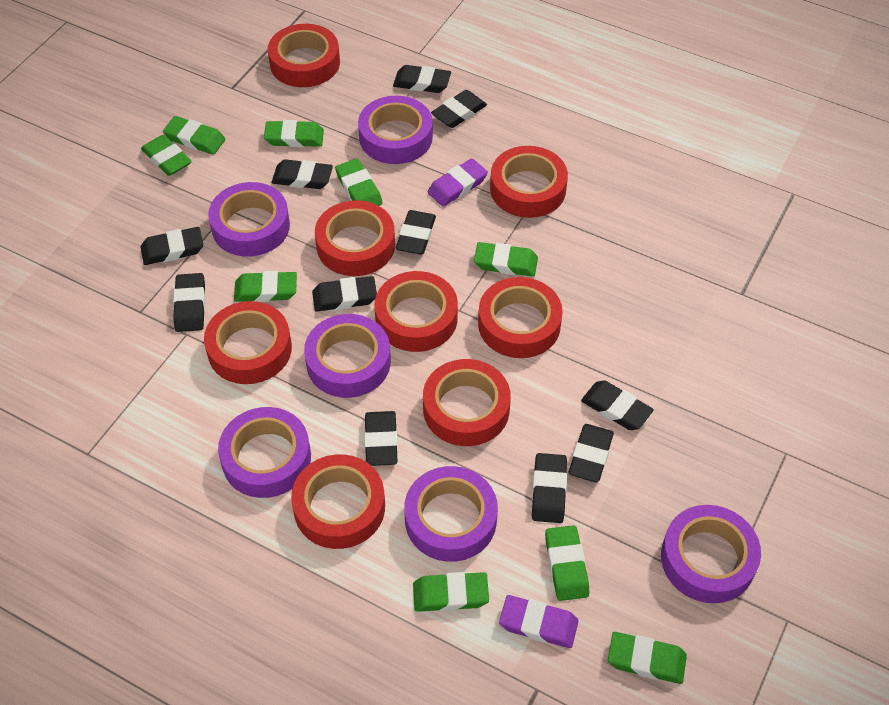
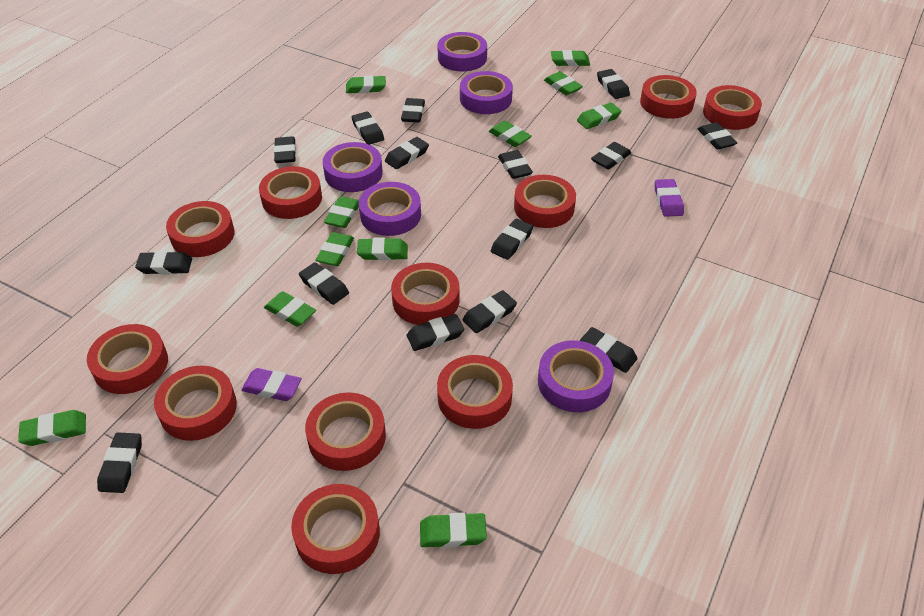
black eraser: 11 -> 15
green eraser: 9 -> 11
purple tape: 6 -> 5
red tape: 8 -> 11

